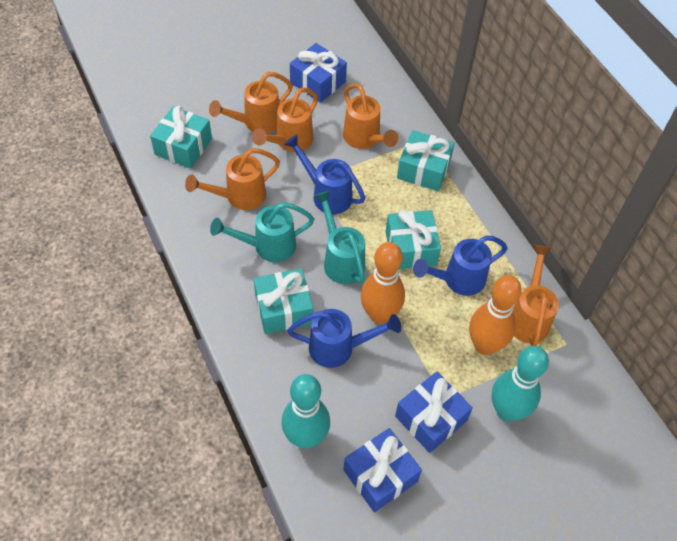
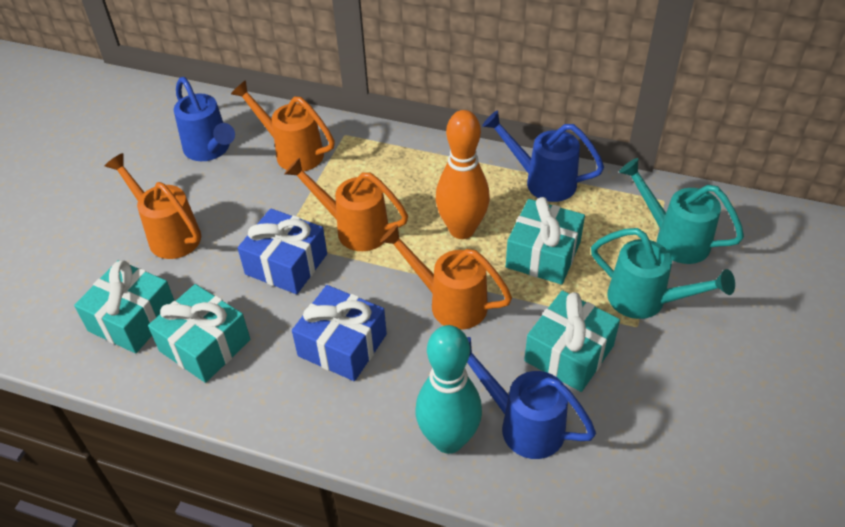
blue gift: 3 -> 2
orange bowling pin: 2 -> 1
orange watering can: 5 -> 4
turquoise bowling pin: 2 -> 1

